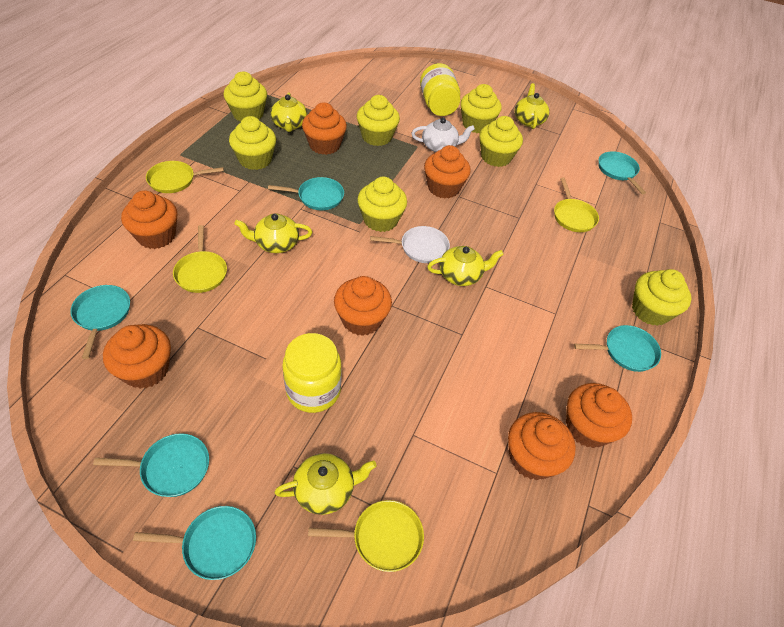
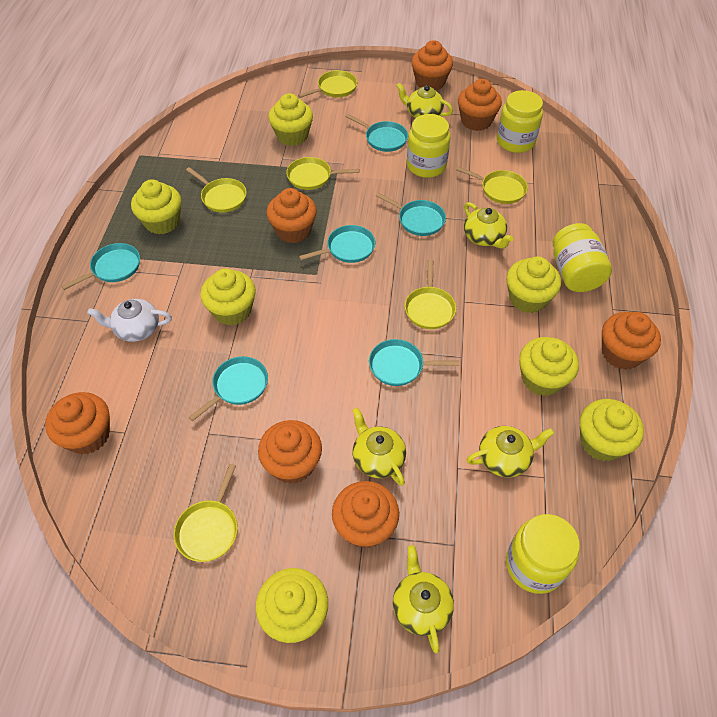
white pan: 1 -> 0
yellow jar: 2 -> 4
yellow pan: 4 -> 6

